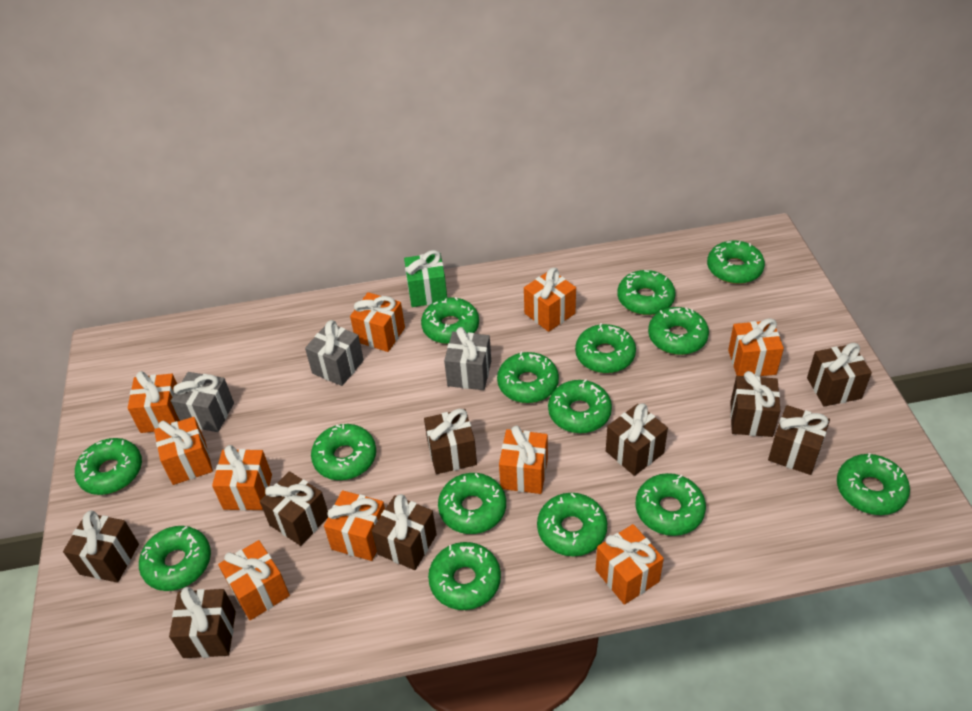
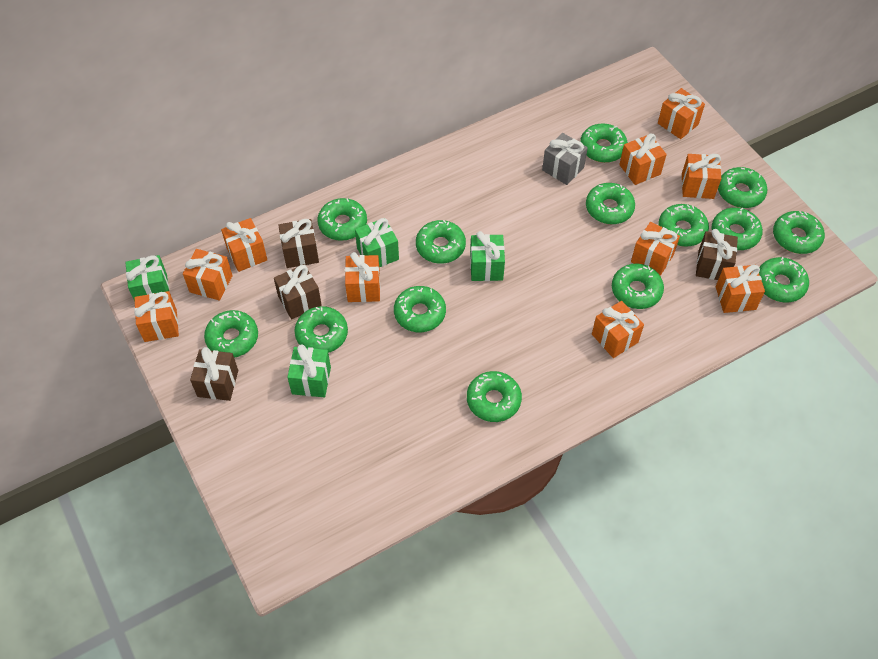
brown gift: 9 -> 4
green donut: 15 -> 14
green gift: 1 -> 4
grey gift: 3 -> 1

